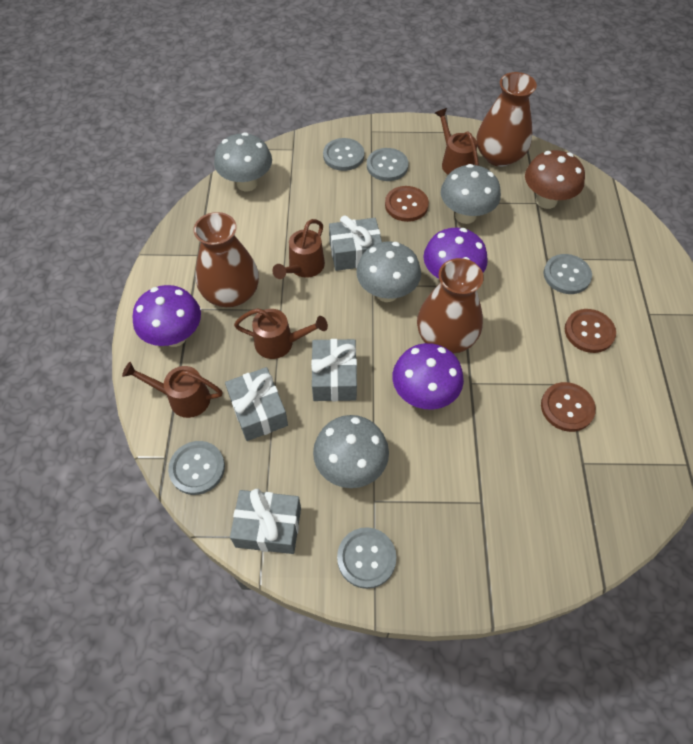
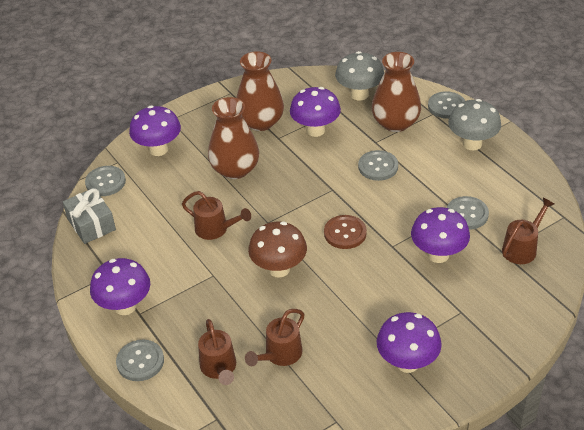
brown button: 3 -> 1
grey gift: 4 -> 1
grey mushroom: 4 -> 2
purple mushroom: 3 -> 5

